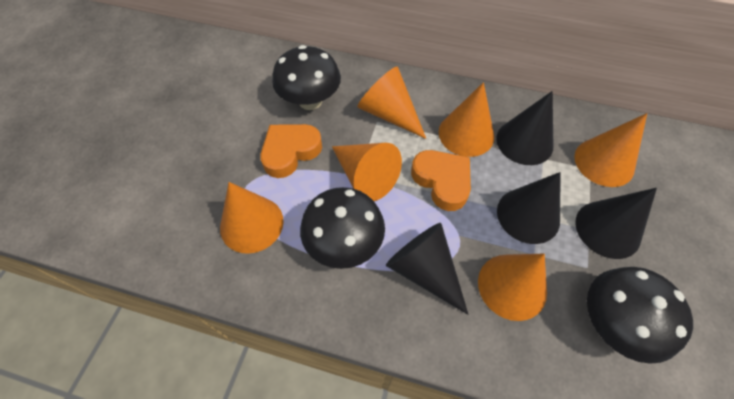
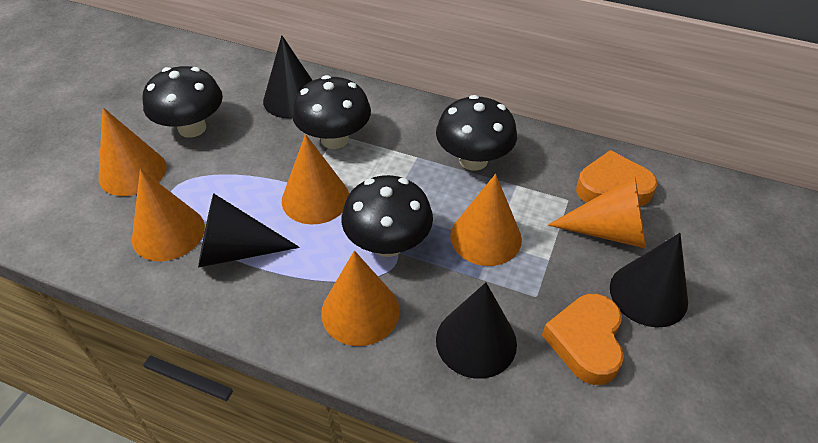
black mushroom: 3 -> 4

